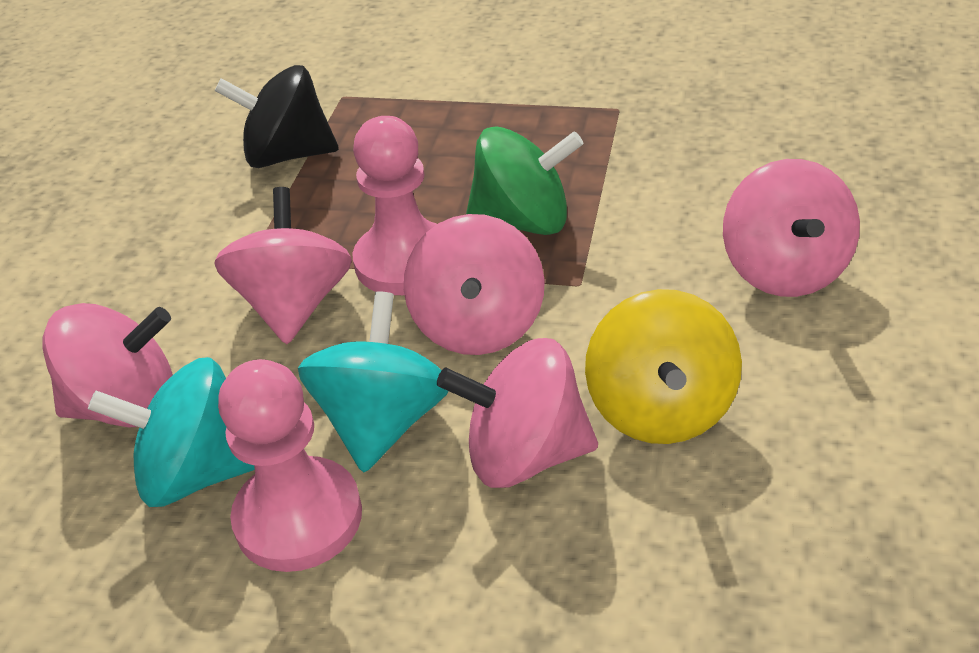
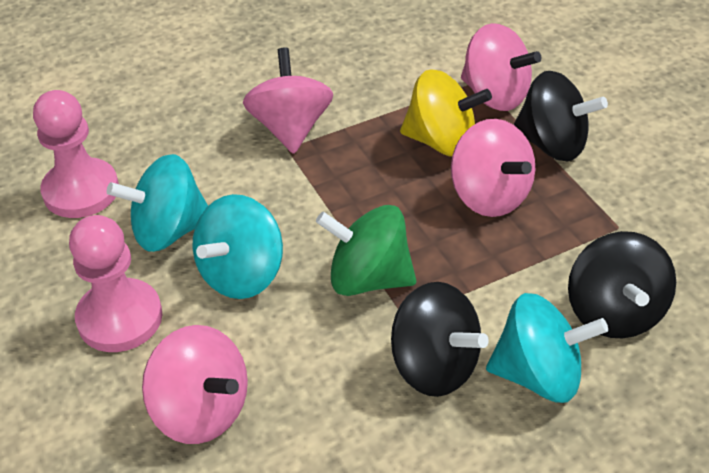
black spinning top: 1 -> 3
pink spinning top: 5 -> 4
turquoise spinning top: 2 -> 3

